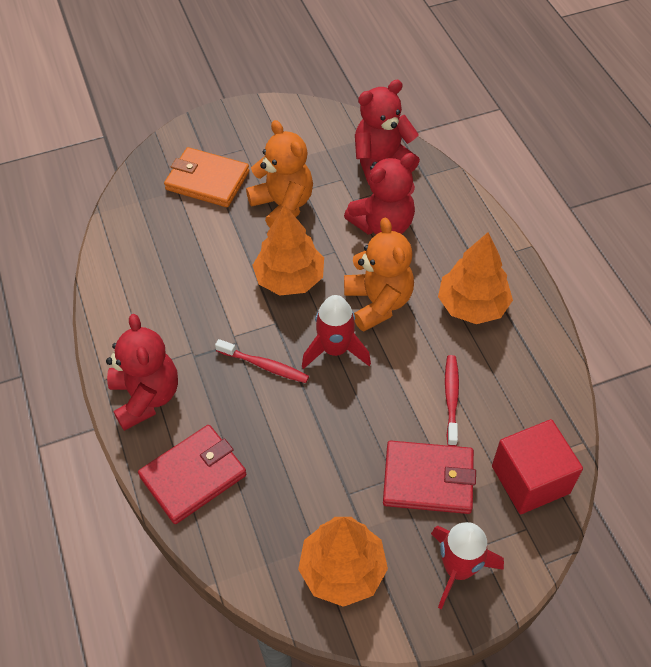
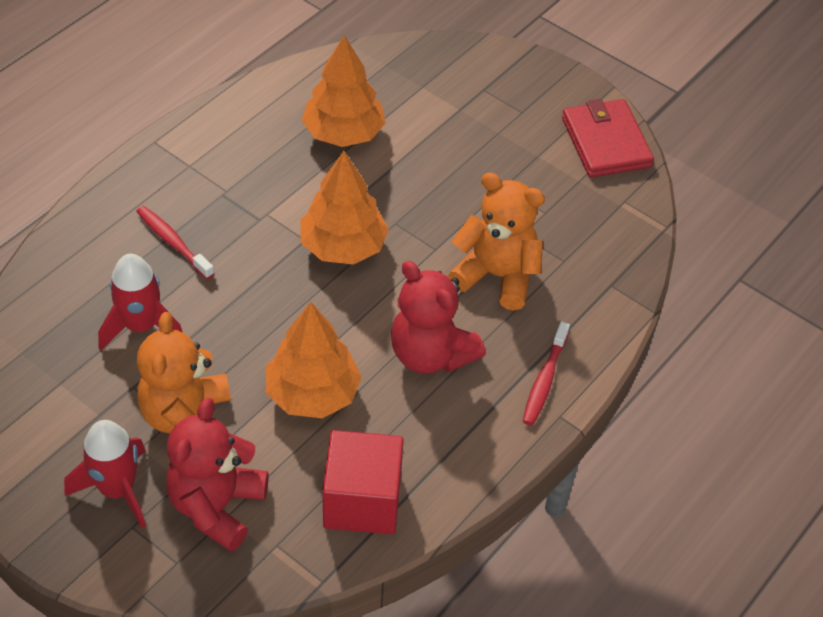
orange wallet: 1 -> 0
red teddy bear: 3 -> 2
red wallet: 2 -> 1

